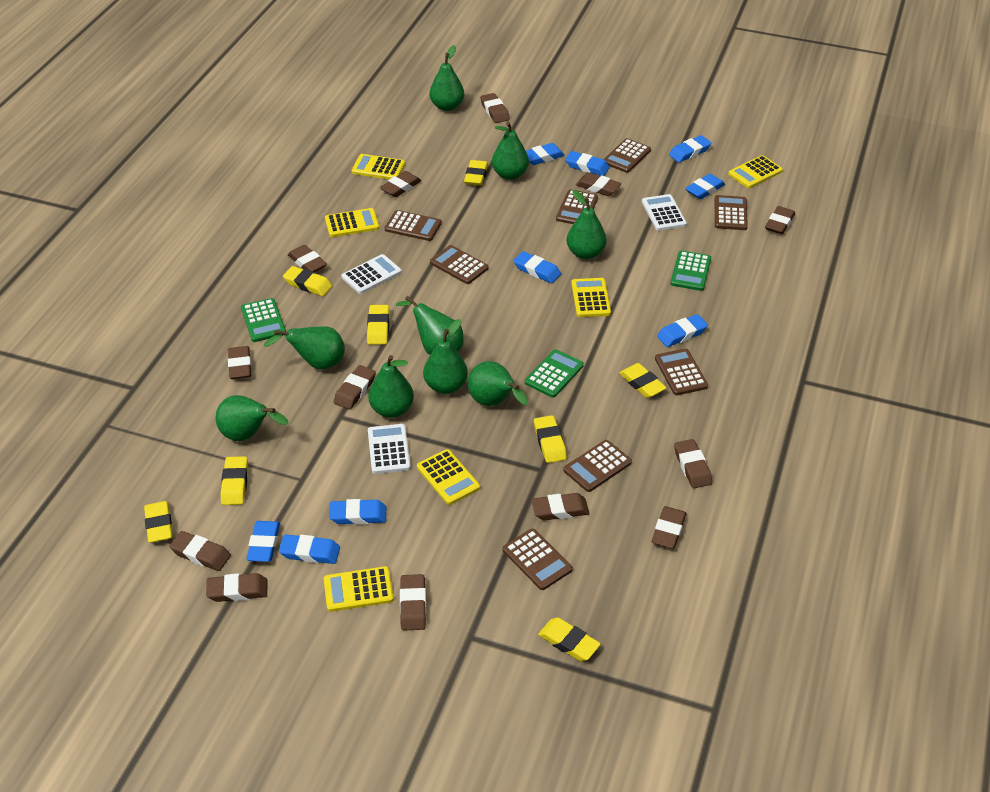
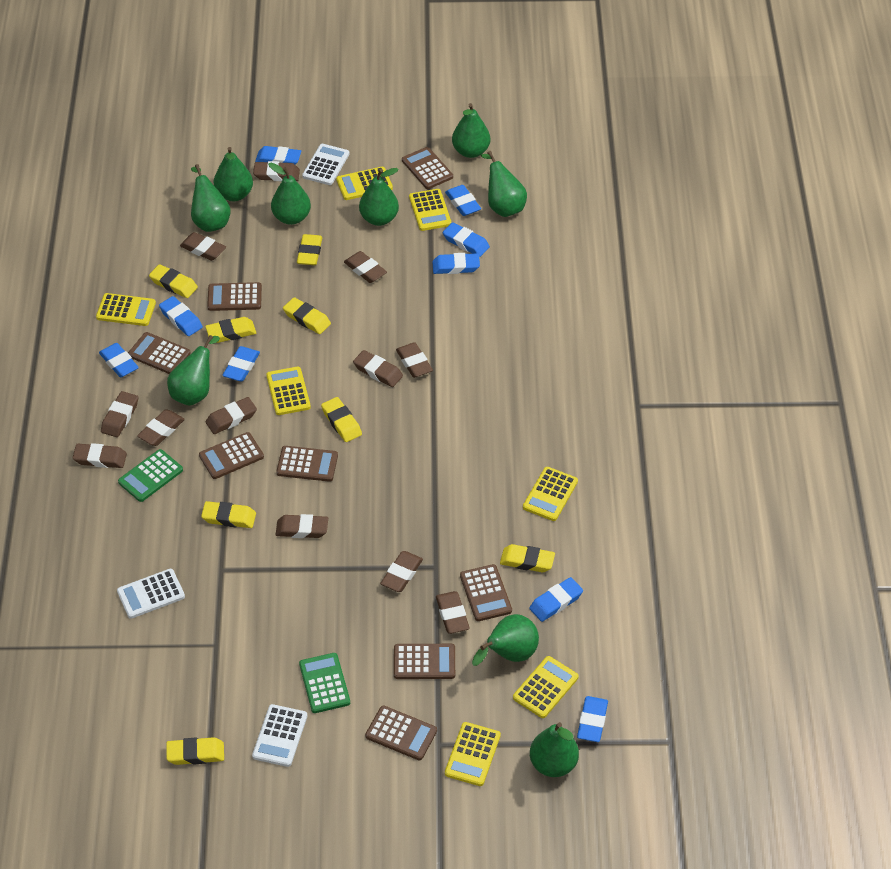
brown eraser: 13 -> 12
green calculator: 3 -> 2
yellow calculator: 6 -> 7

